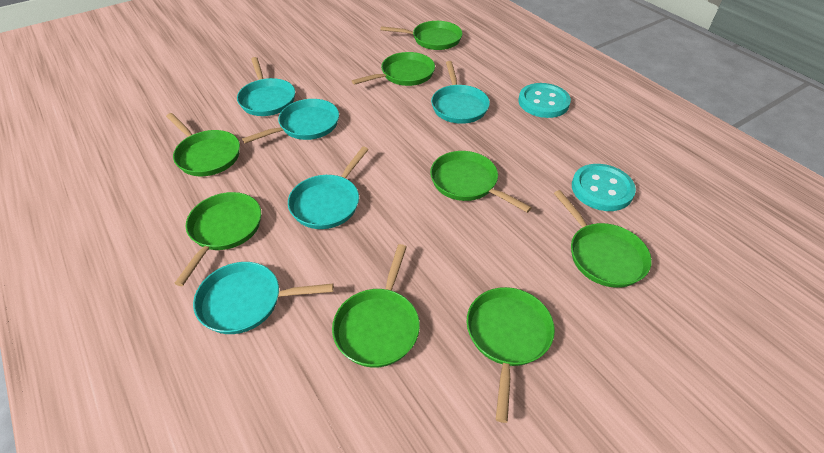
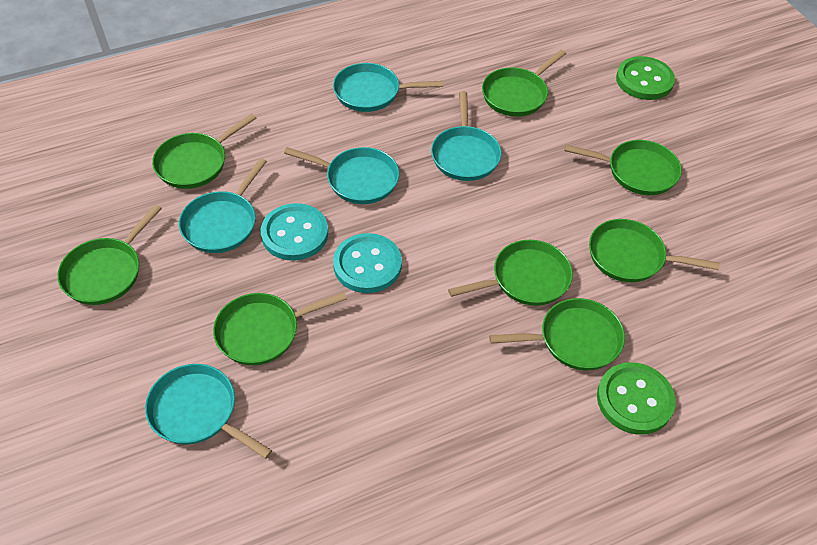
green button: 0 -> 2

